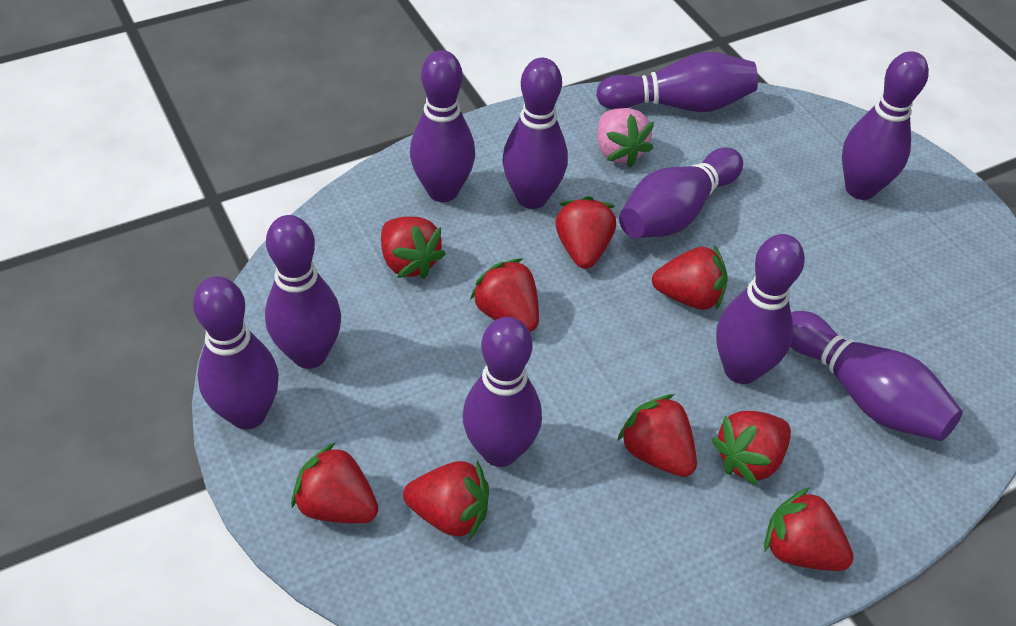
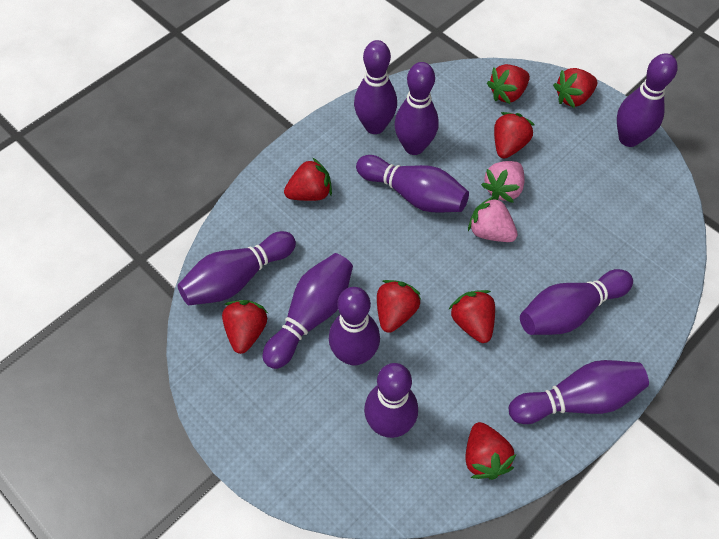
pink strawberry: 1 -> 2
red strawberry: 9 -> 8

